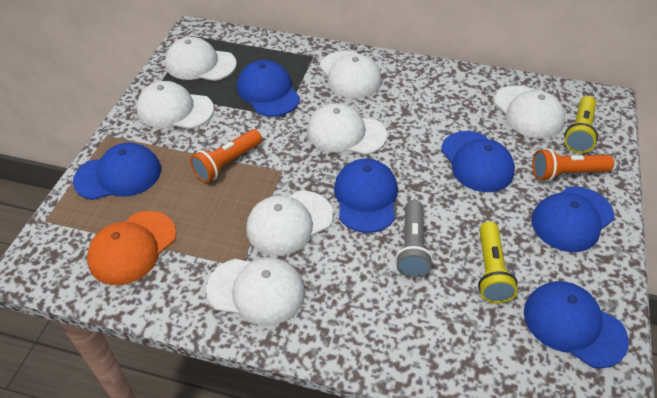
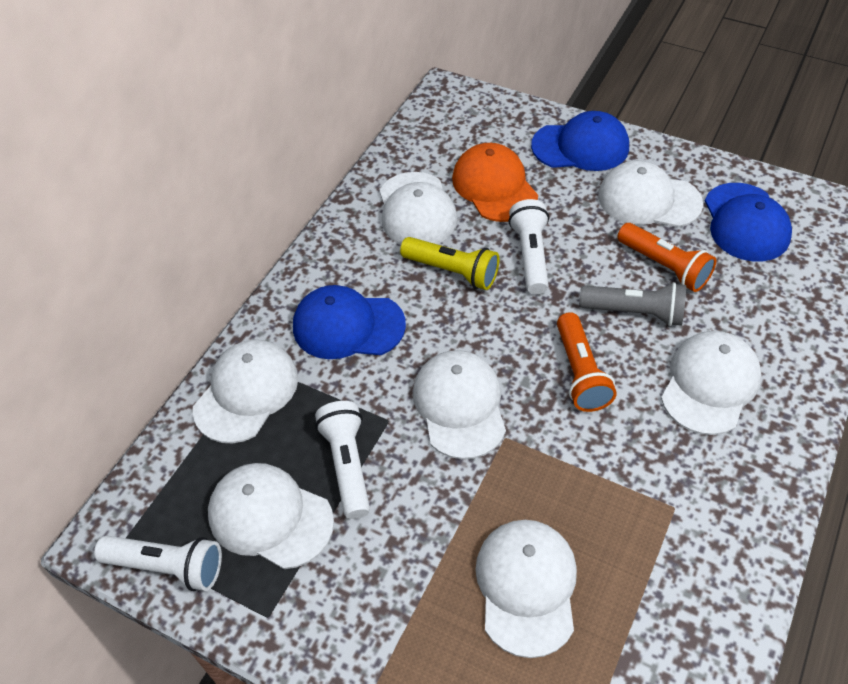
blue cap: 6 -> 3
white flashlight: 0 -> 3
yellow flashlight: 2 -> 1

